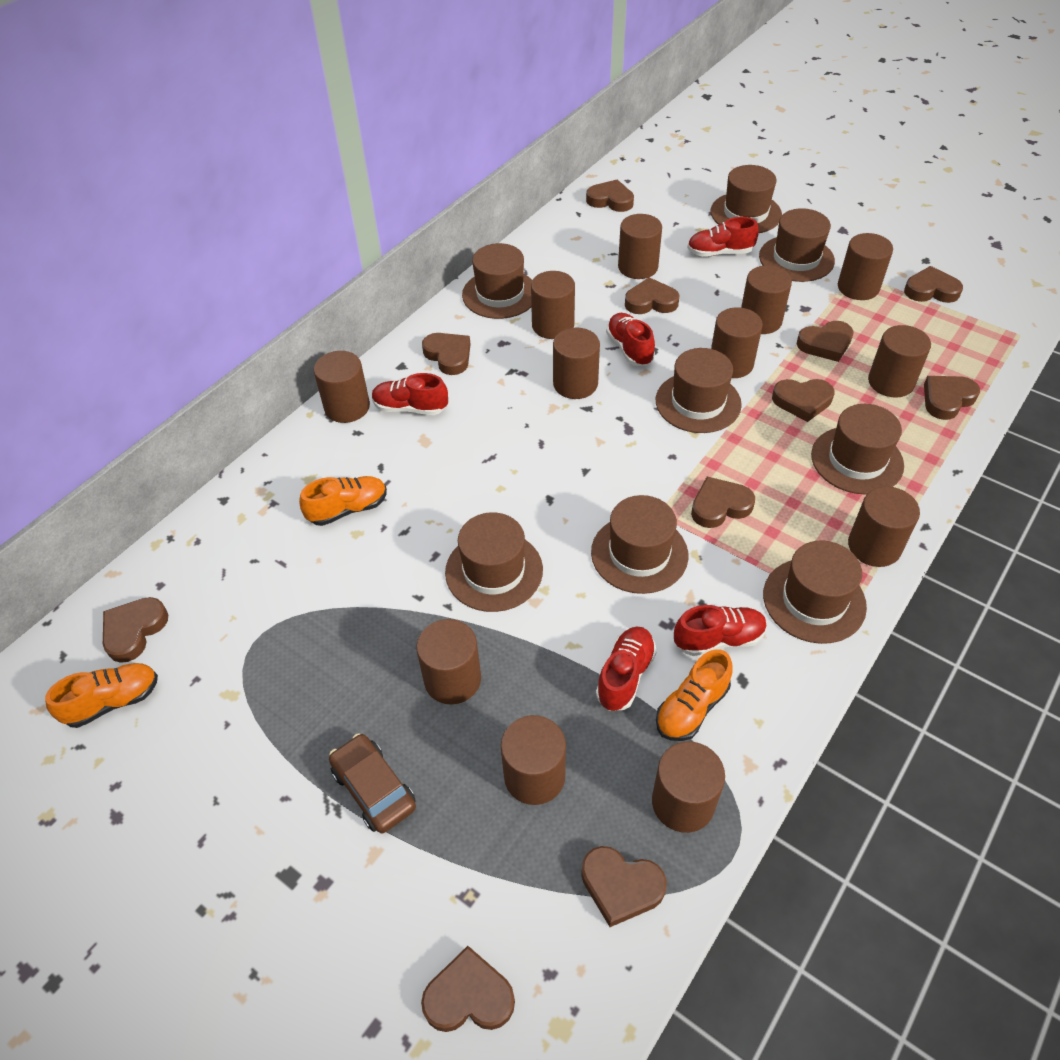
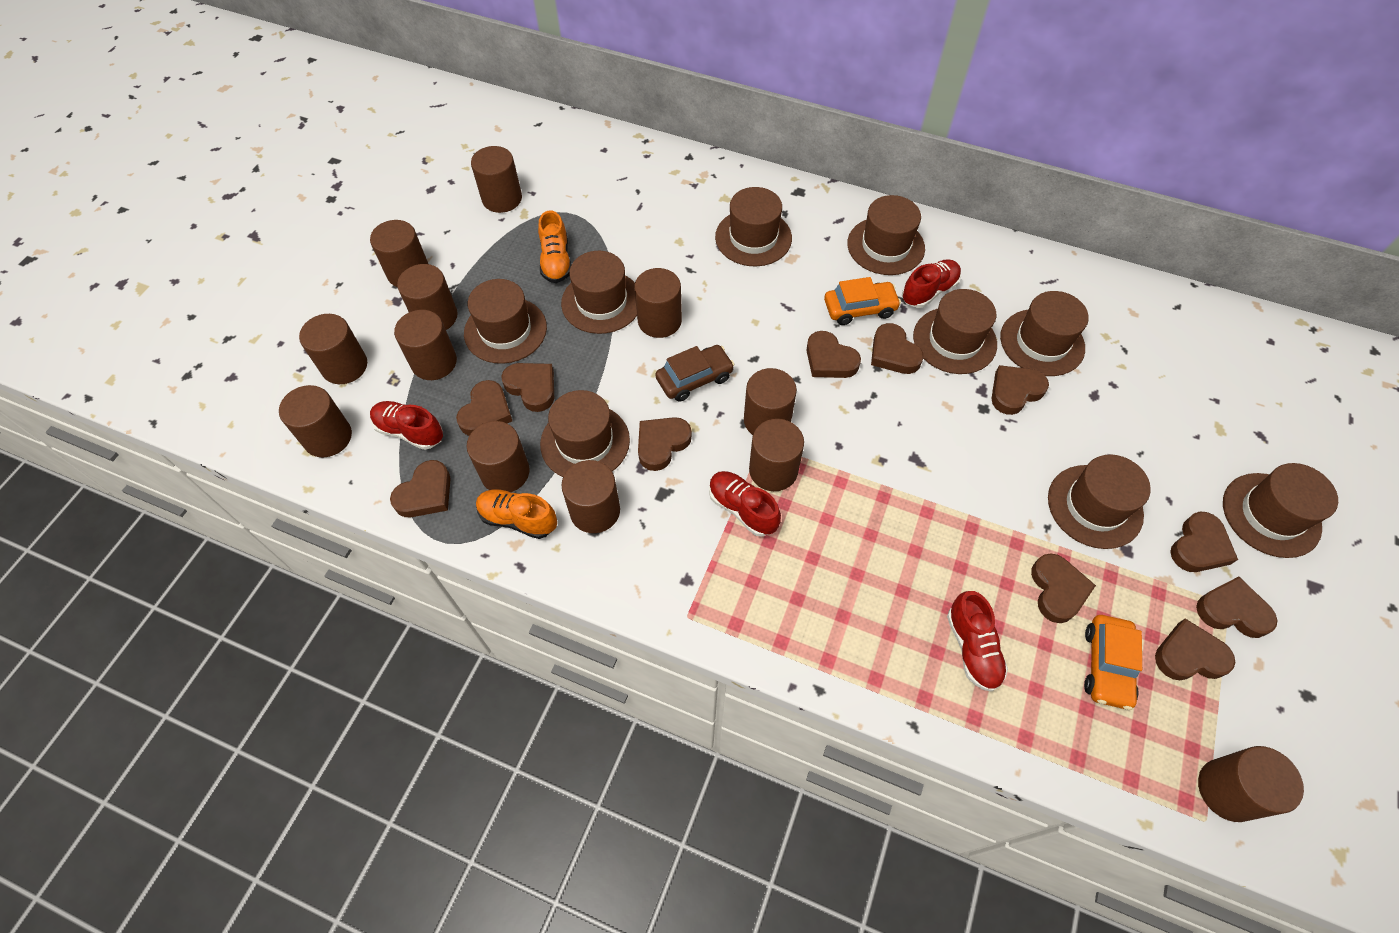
brown hat: 8 -> 9
orange car: 0 -> 2
orange shoe: 3 -> 2
red shoe: 5 -> 4

